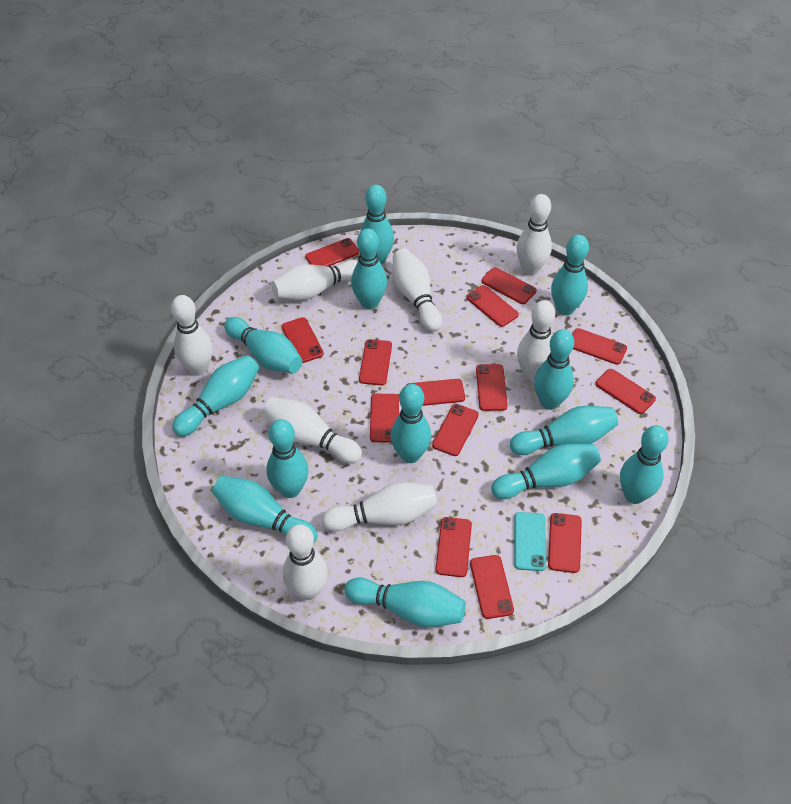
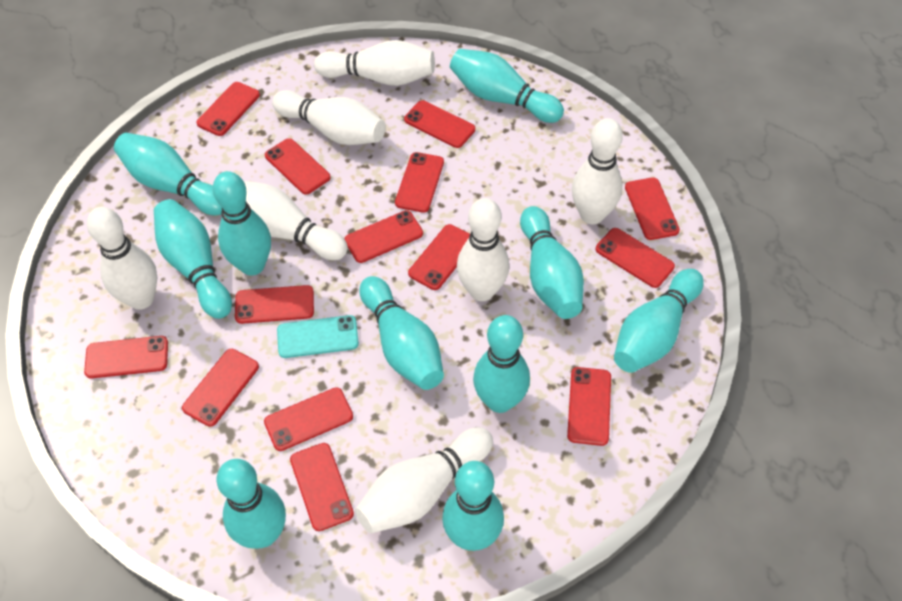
turquoise bowling pin: 13 -> 10
white bowling pin: 8 -> 7

